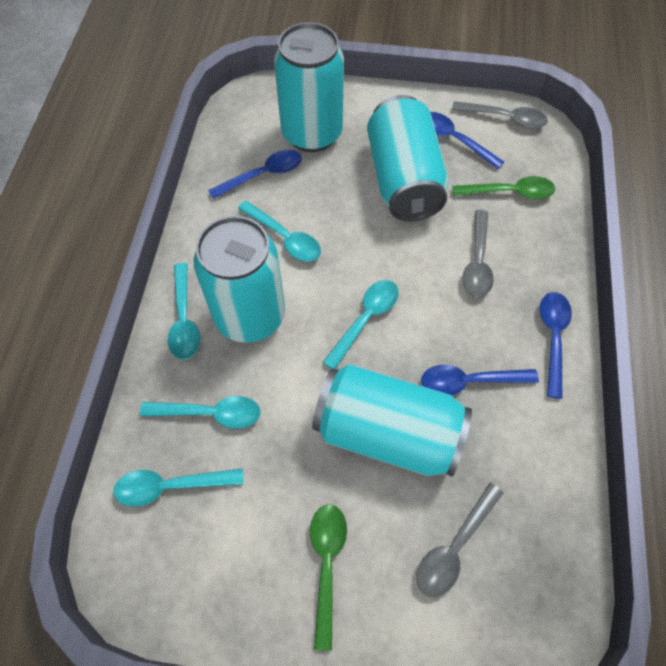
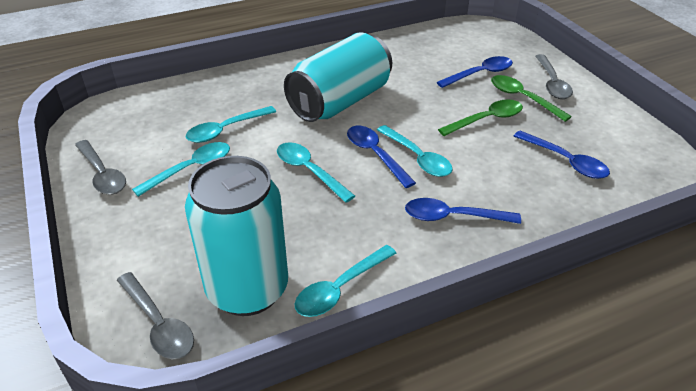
turquoise can: 4 -> 2

